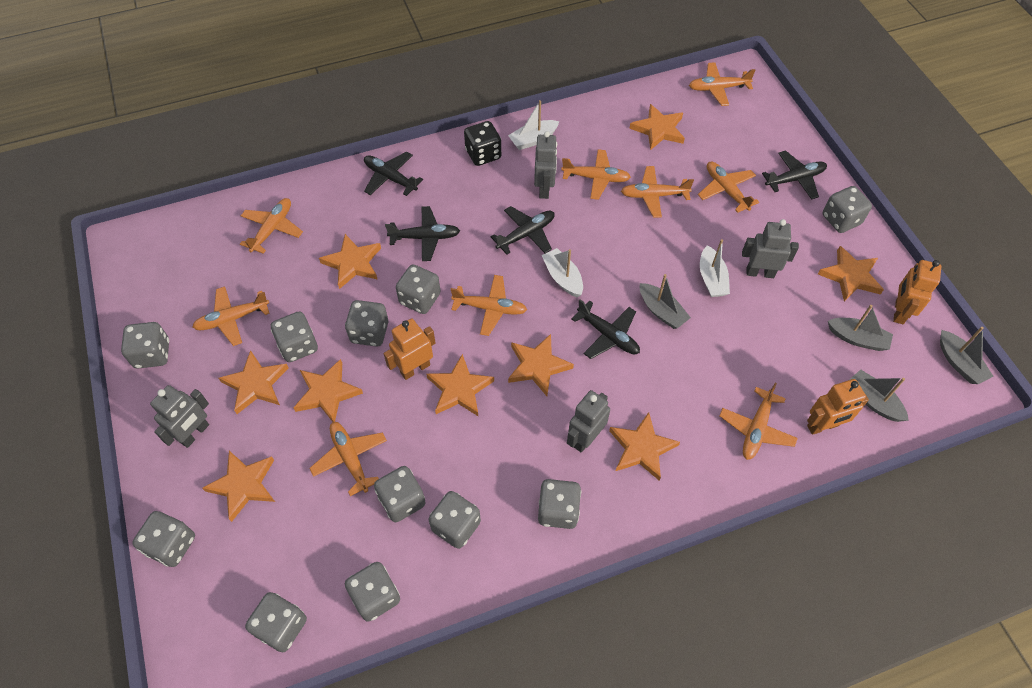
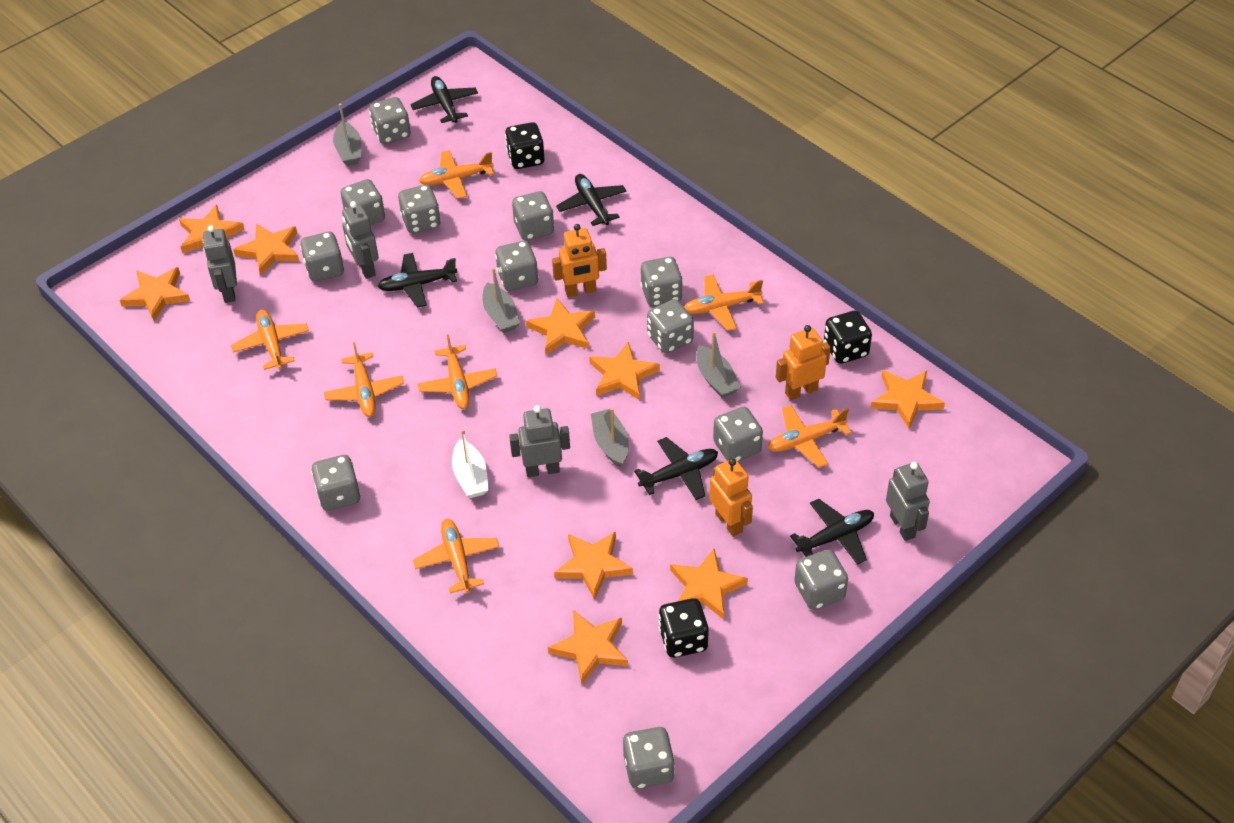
black dice: 1 -> 3
grey dice: 11 -> 12
orange plane: 9 -> 7
white boat: 3 -> 1

